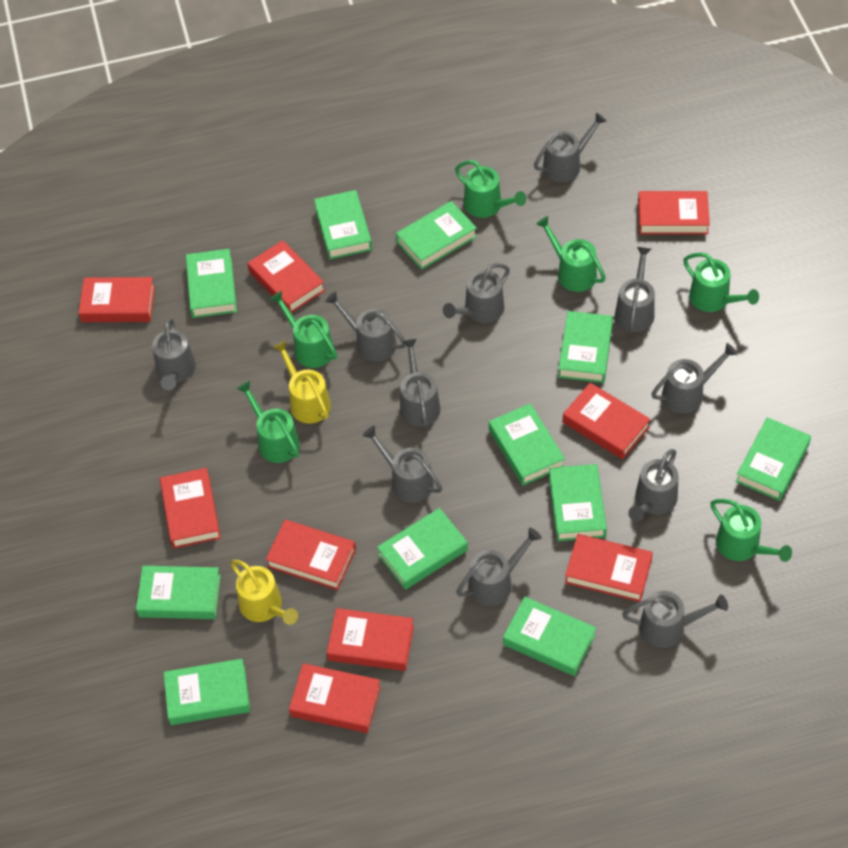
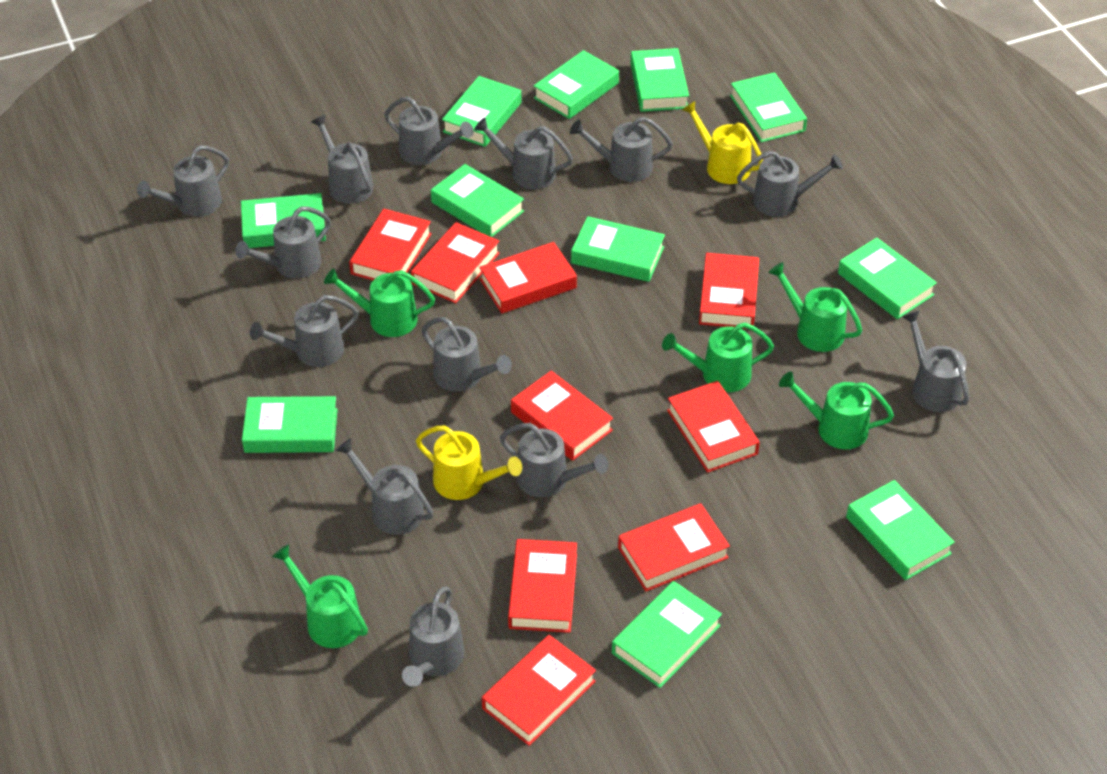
green watering can: 6 -> 5
grey watering can: 11 -> 13

